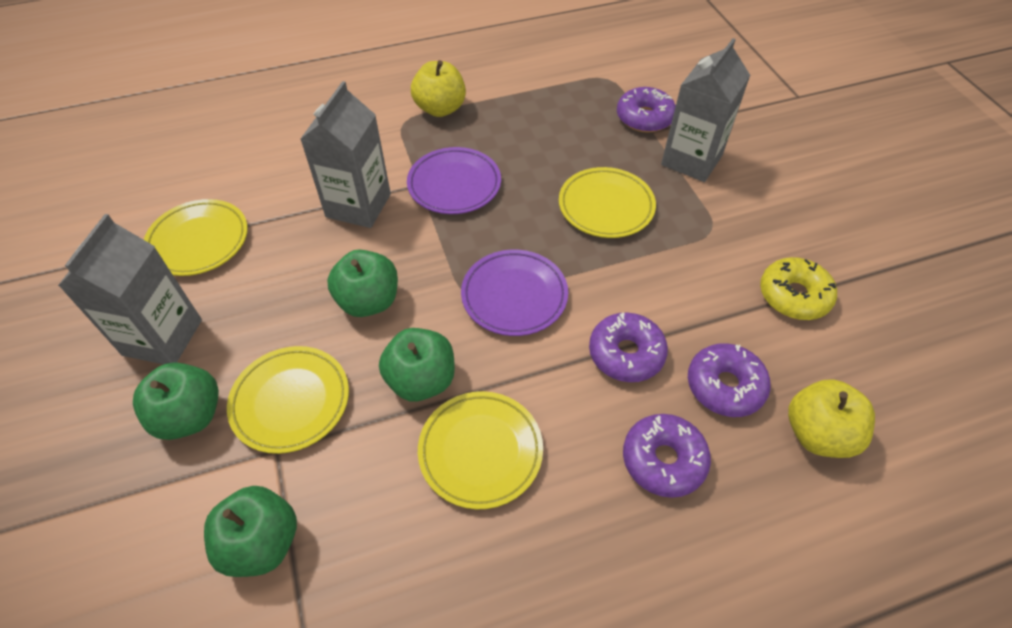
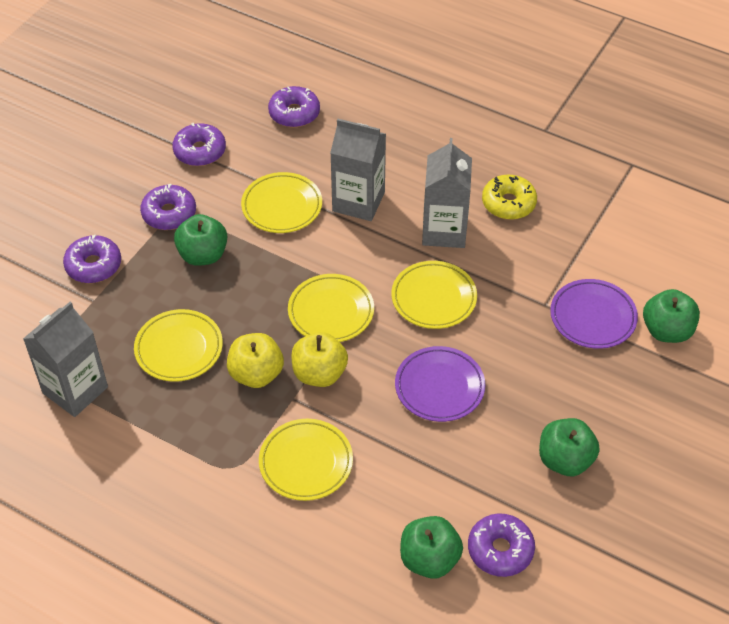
purple donut: 4 -> 5
yellow plate: 4 -> 5

